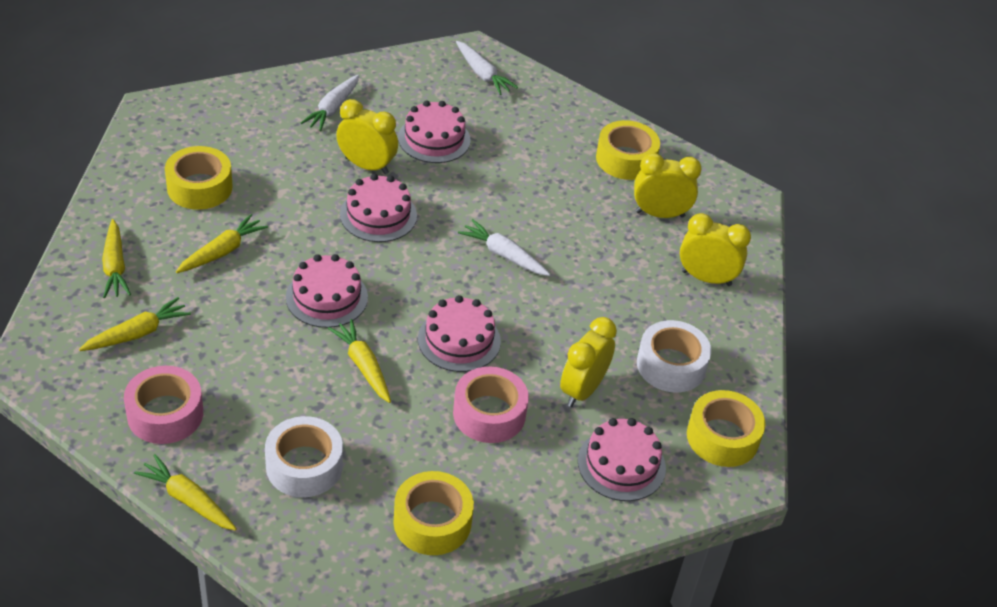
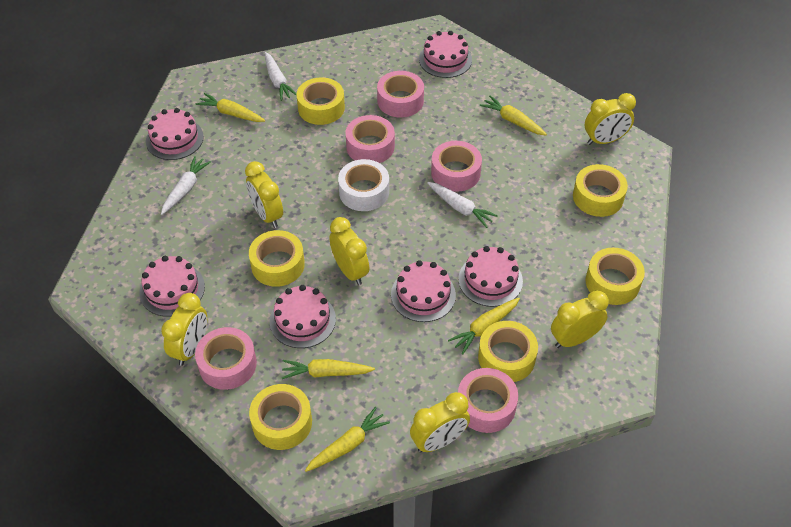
pink cake: 5 -> 6
pink tape: 2 -> 5
white tape: 2 -> 1
yellow clock: 4 -> 6
yellow tape: 4 -> 6

